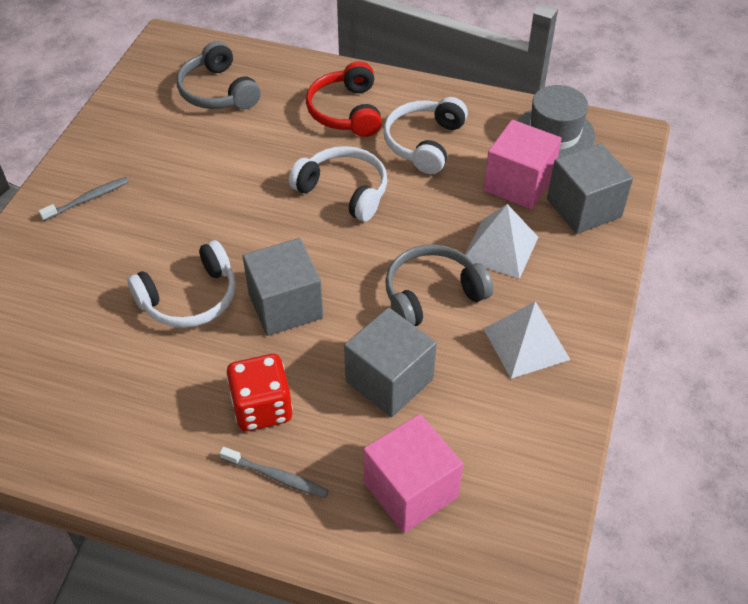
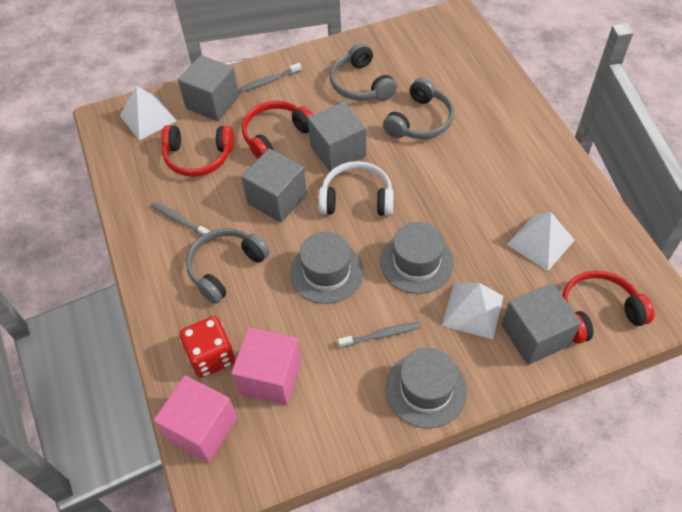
grey cube: 3 -> 4
grey hat: 1 -> 3
grey headphones: 2 -> 3
grey toothbrush: 2 -> 3
red headphones: 1 -> 3
white headphones: 3 -> 1
white pyramid: 2 -> 3

